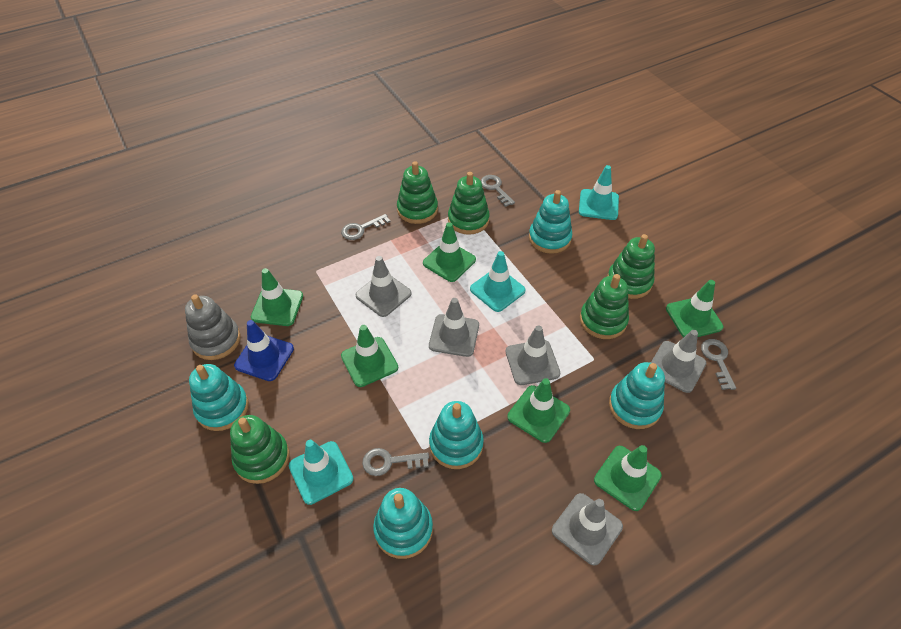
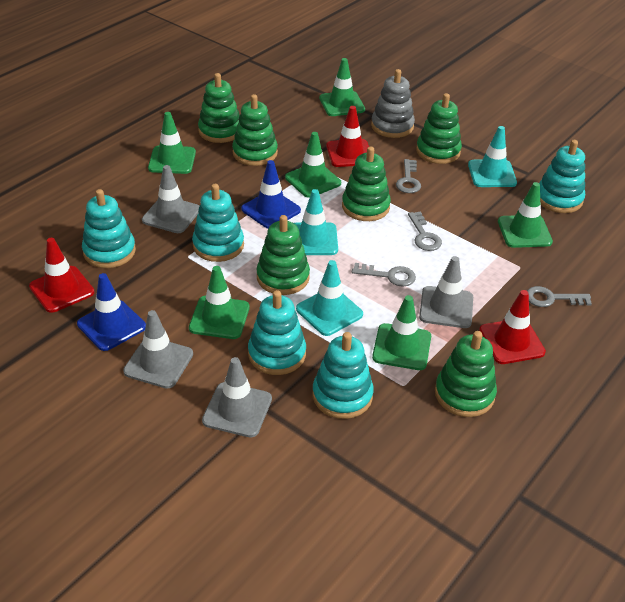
blue traffic cone: 1 -> 2
green stacking toy: 5 -> 6
grey traffic cone: 5 -> 4
red traffic cone: 0 -> 3

